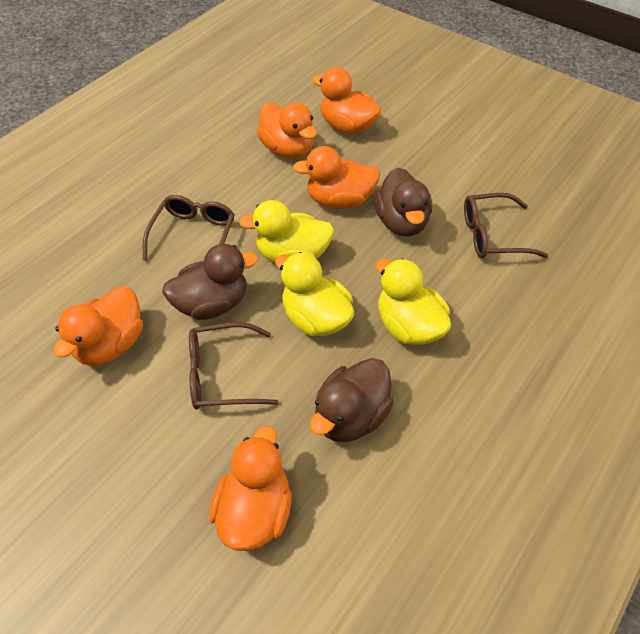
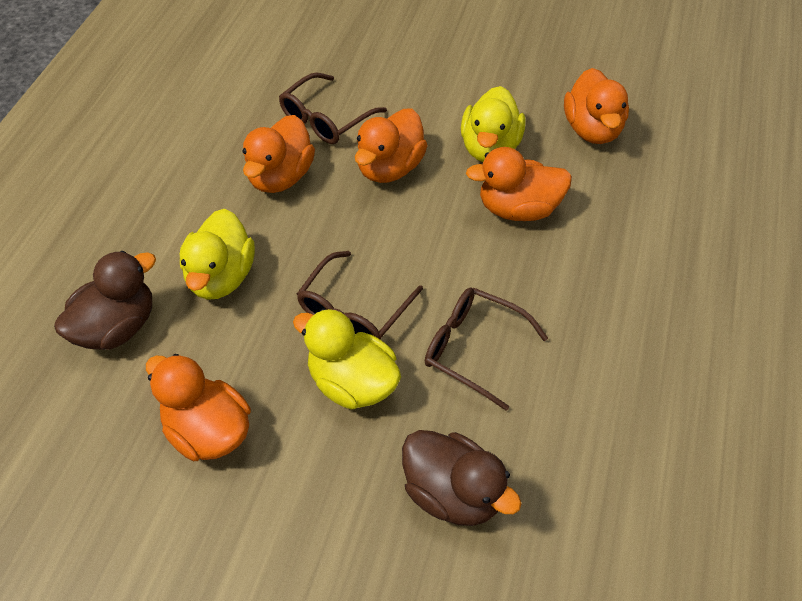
brown duck: 3 -> 2

